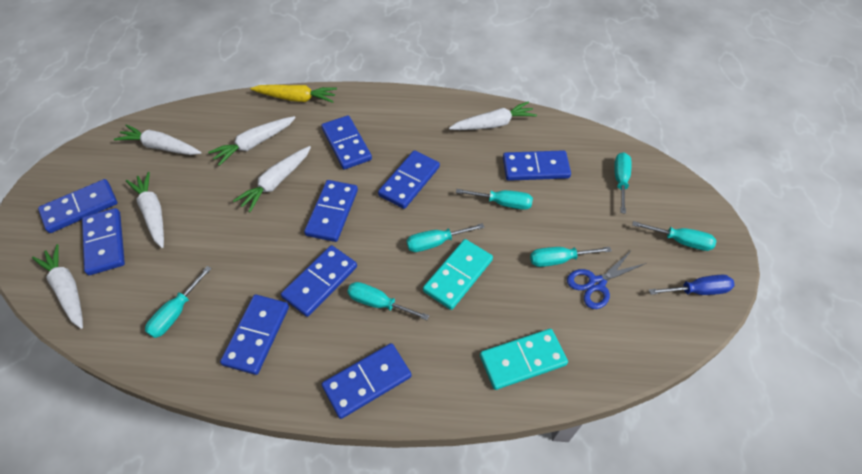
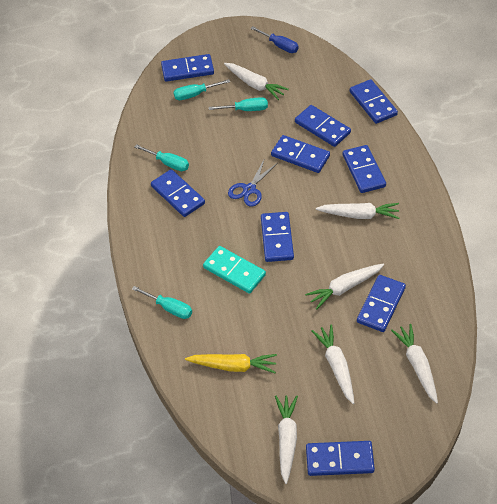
turquoise domino: 2 -> 1
turquoise screwdriver: 7 -> 4

